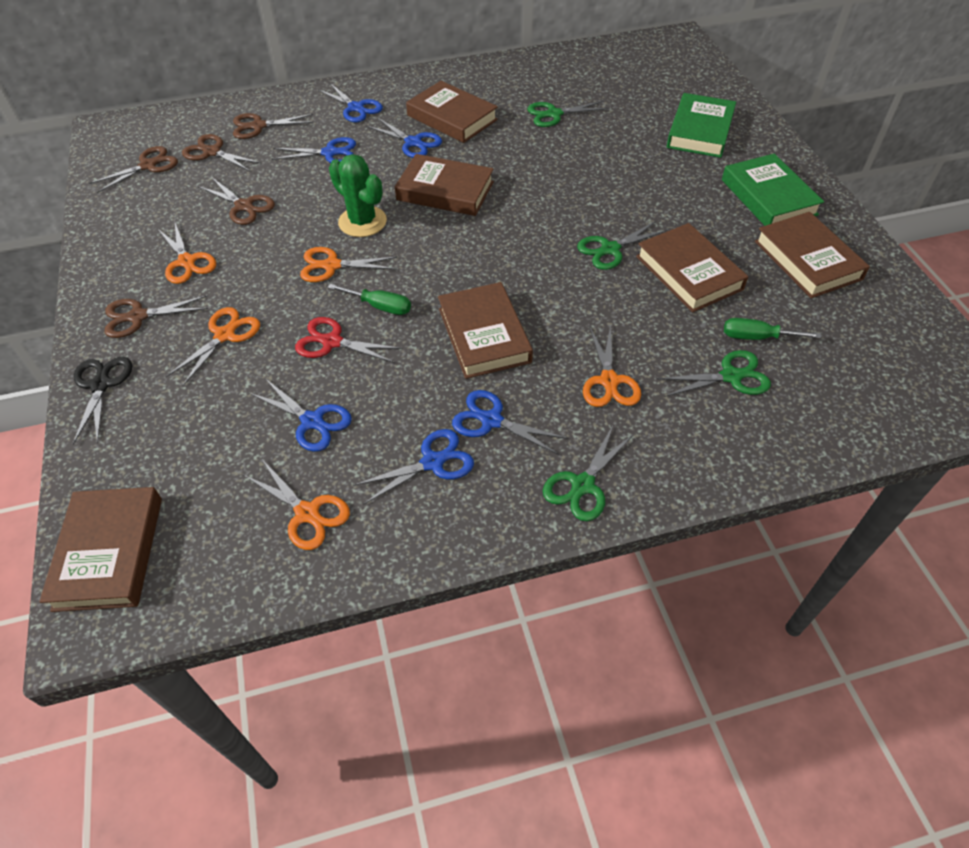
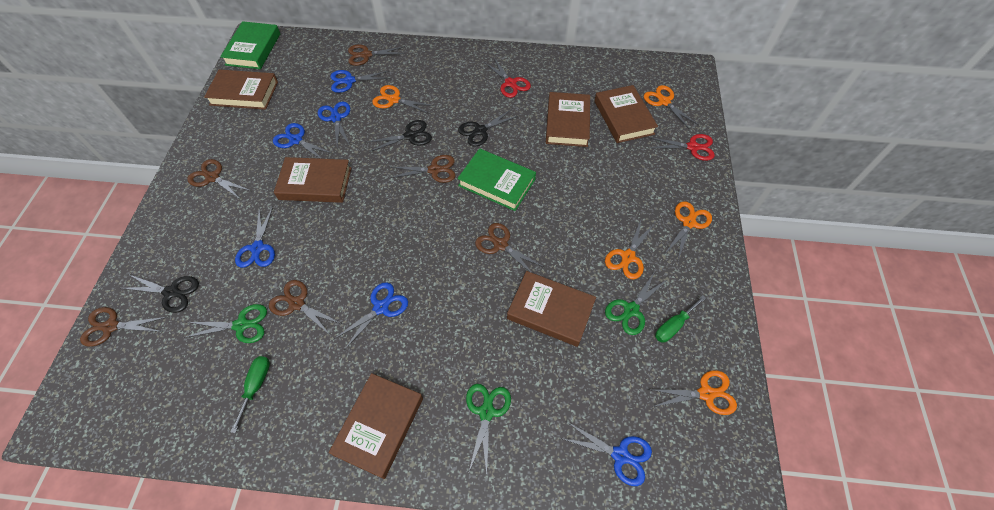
black scissors: 1 -> 3
brown scissors: 5 -> 6
green cactus: 1 -> 0
green scissors: 4 -> 3
red scissors: 1 -> 2

